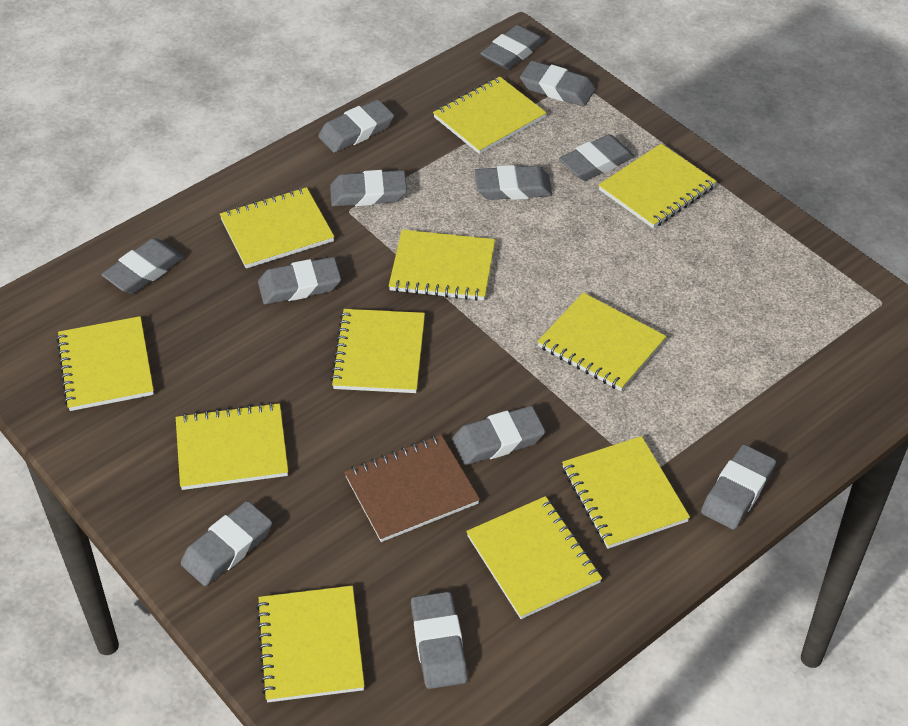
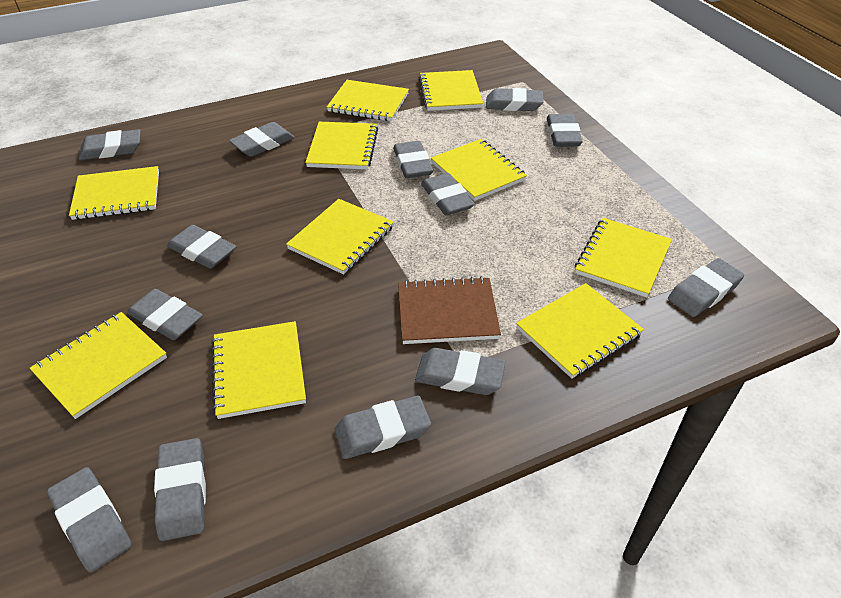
grey eraser: 12 -> 13
yellow notebook: 11 -> 10

